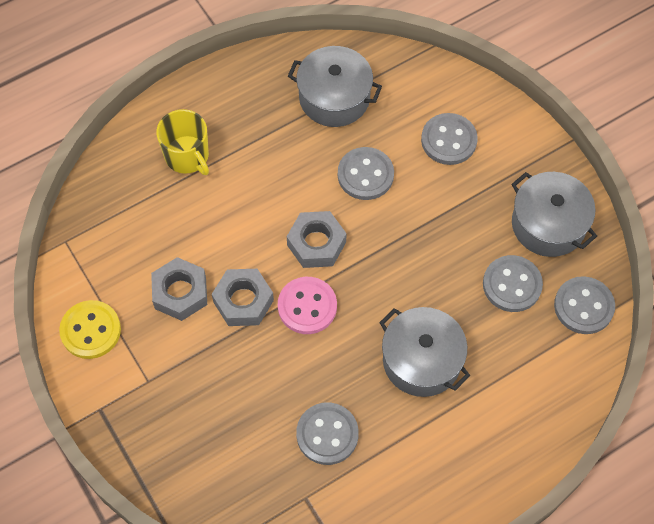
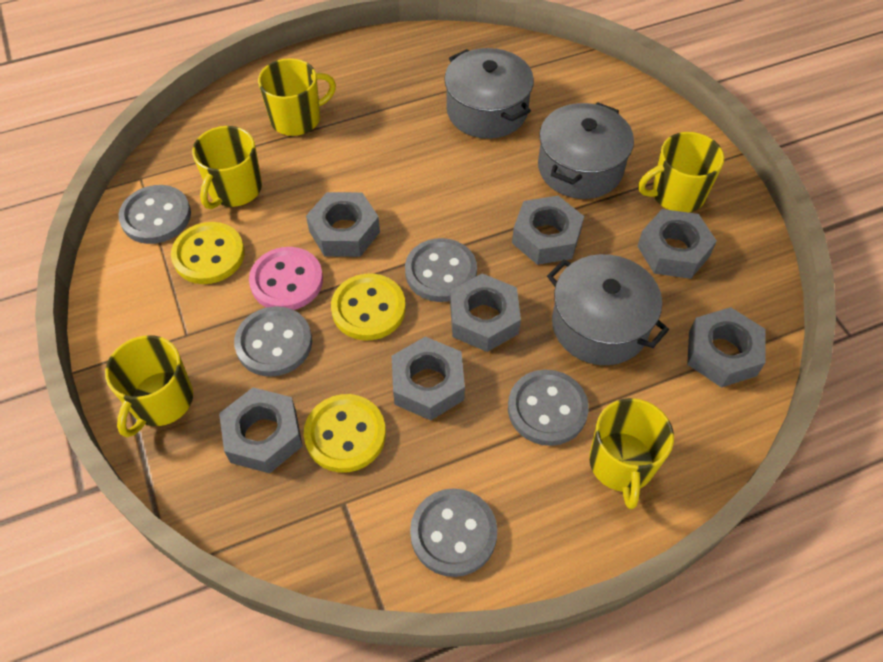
grey nut: 3 -> 7
yellow button: 1 -> 3
yellow mug: 1 -> 5

